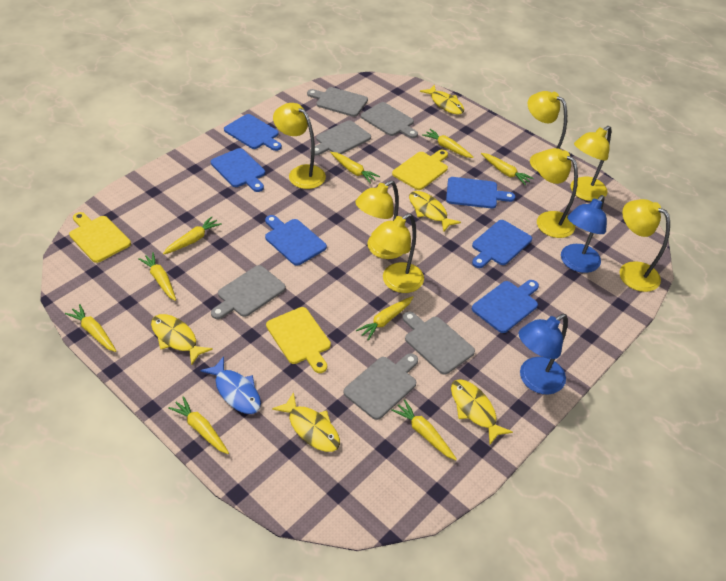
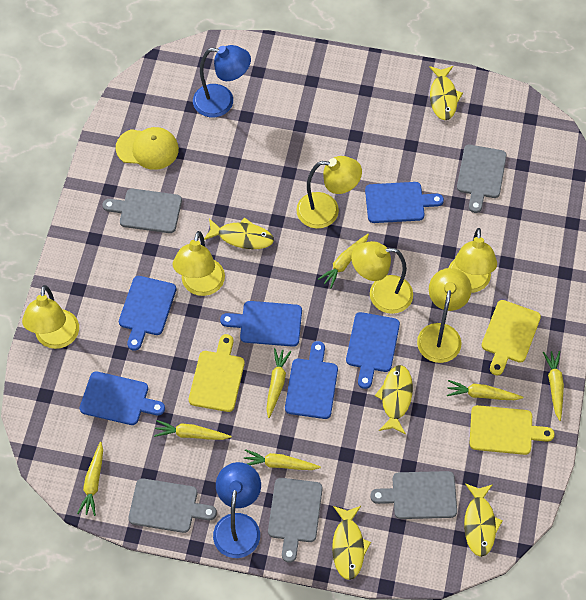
blue fish: 1 -> 0
grey cutting board: 6 -> 5
yellow cap: 0 -> 1
yellow carrot: 9 -> 7
yellow lamp: 7 -> 6

